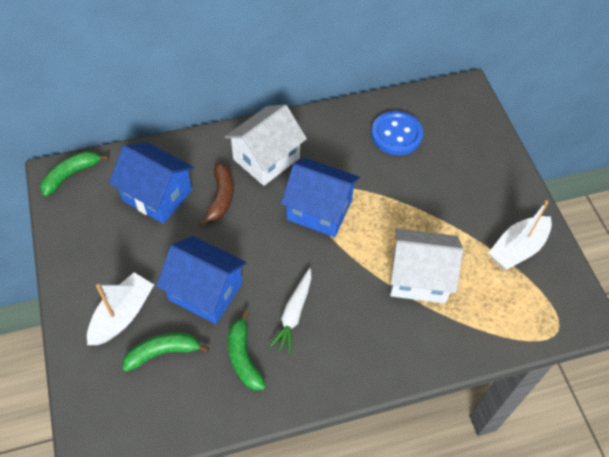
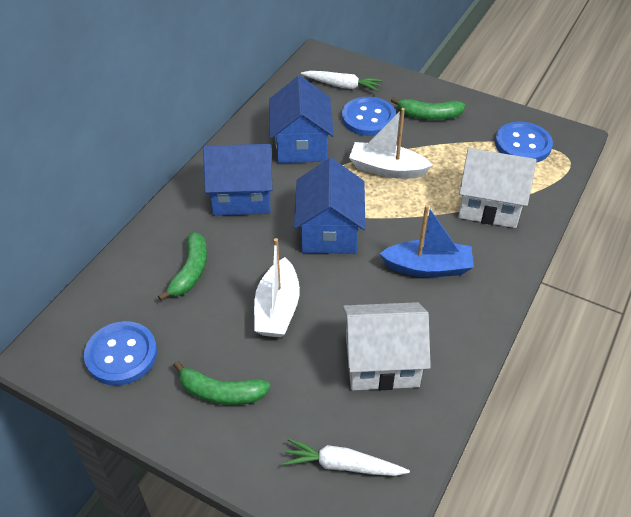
blue boat: 0 -> 1
blue button: 1 -> 3
brown banana: 1 -> 0
white carrot: 1 -> 2

